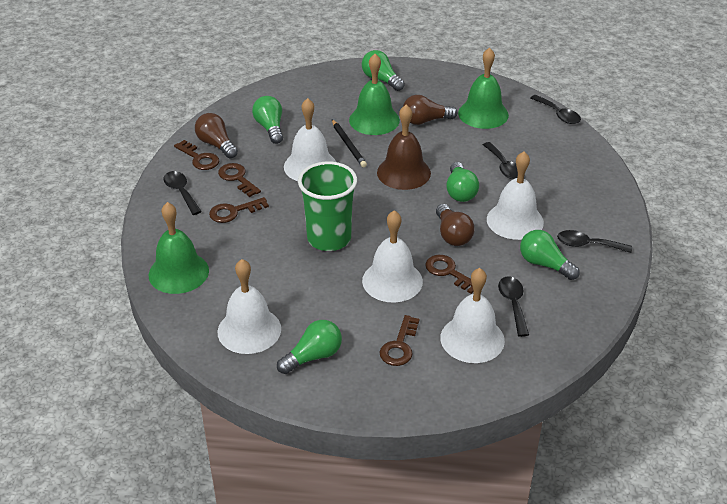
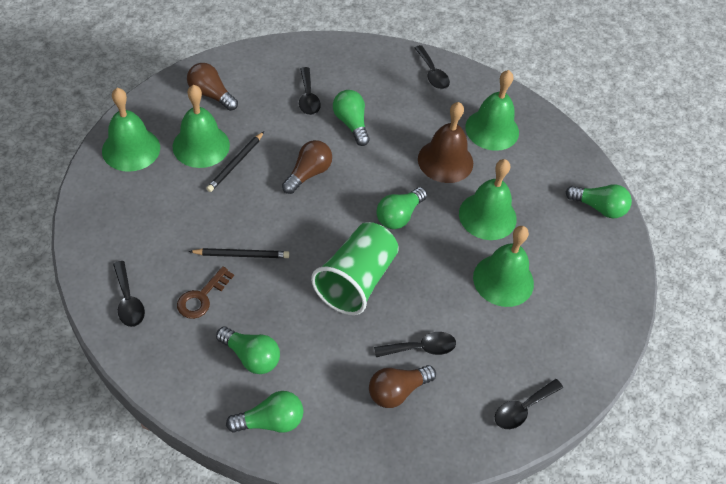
black pencil: 1 -> 2
brown key: 5 -> 1
green bell: 3 -> 5
white bell: 5 -> 0

